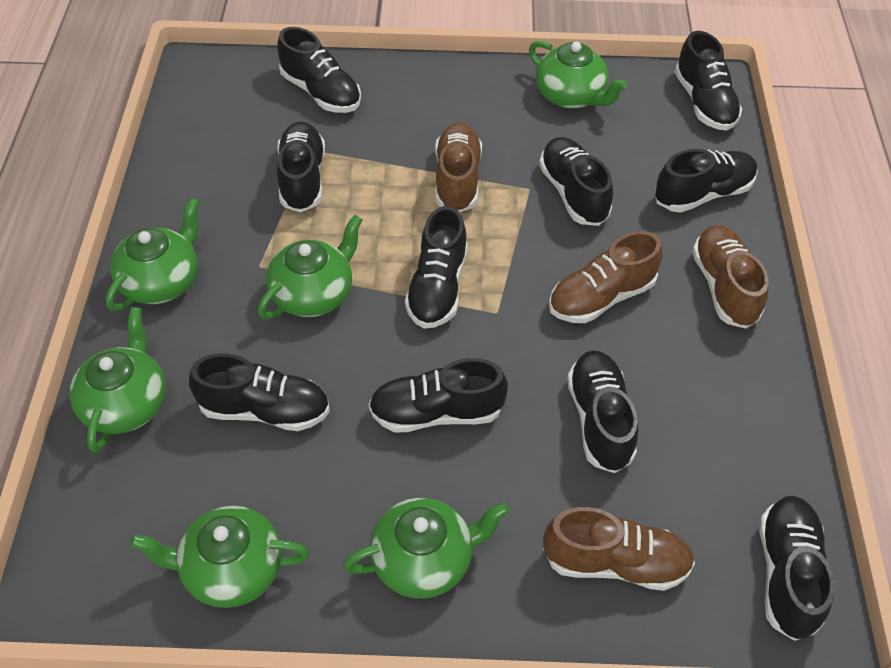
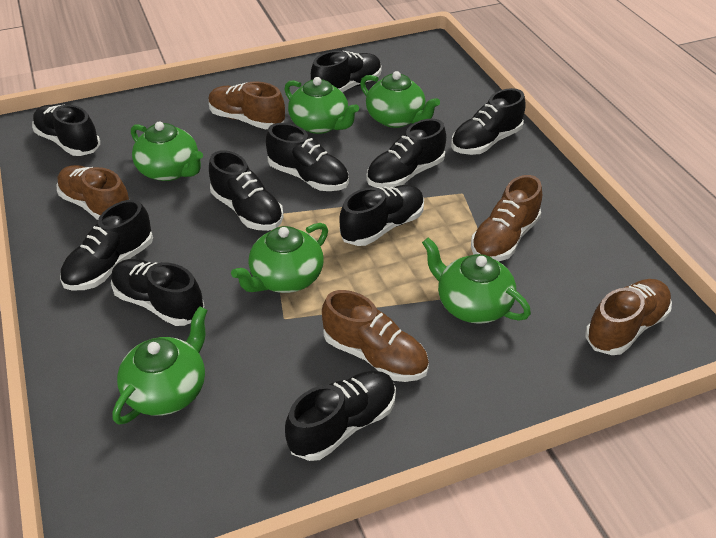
brown shoe: 4 -> 5

